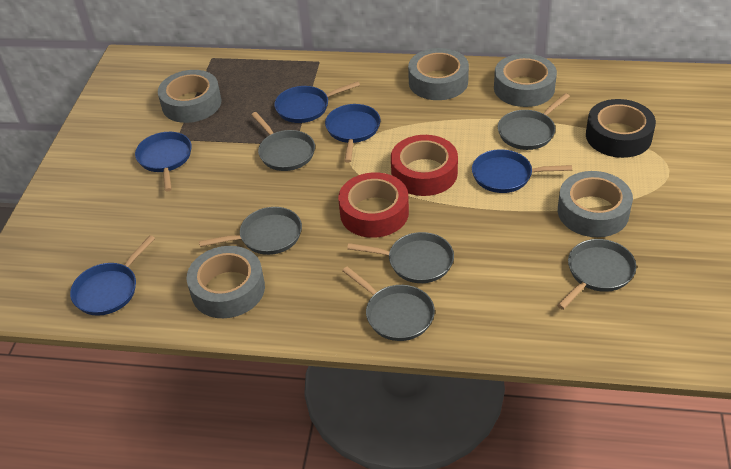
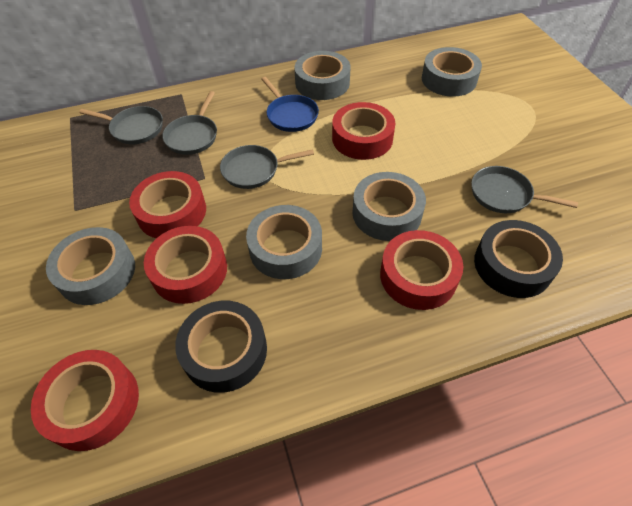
black tape: 1 -> 2
blue pan: 5 -> 1
grey pan: 6 -> 4
red tape: 2 -> 5

